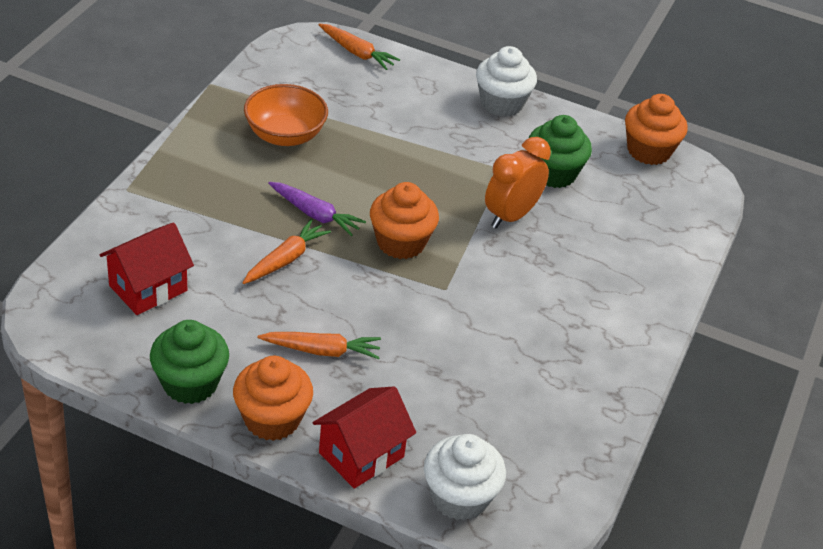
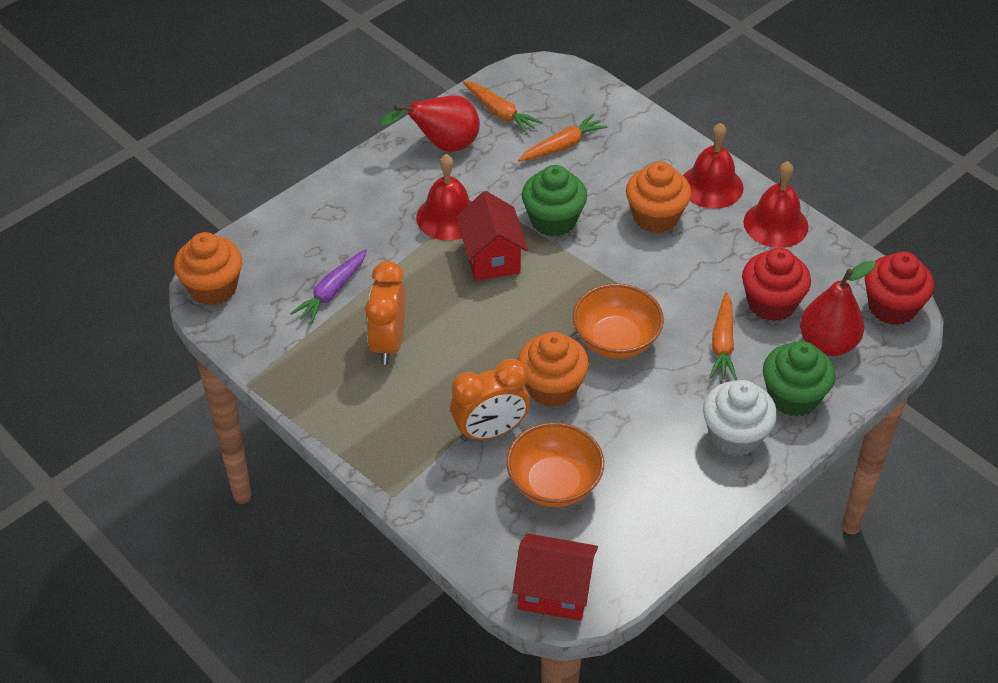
orange bowl: 1 -> 2
orange clock: 1 -> 2
red bell: 0 -> 3
red cupcake: 0 -> 2
red pear: 0 -> 2
white cupcake: 2 -> 1

